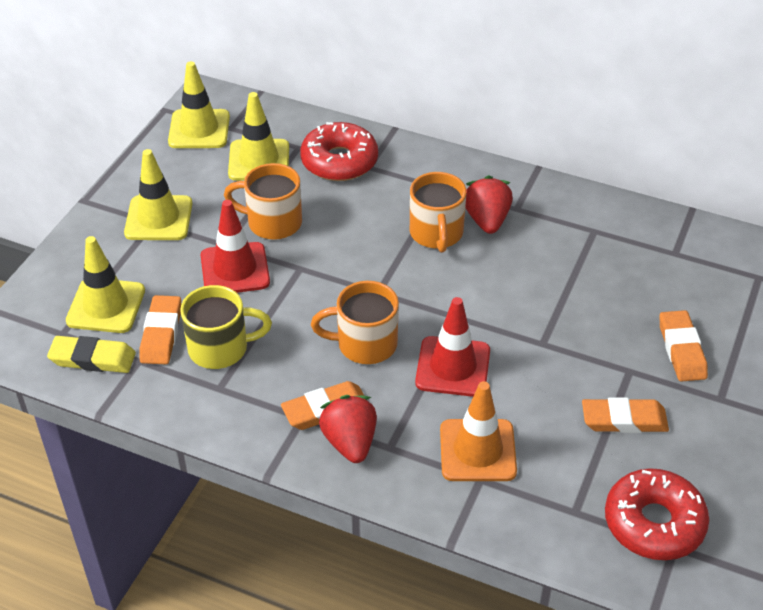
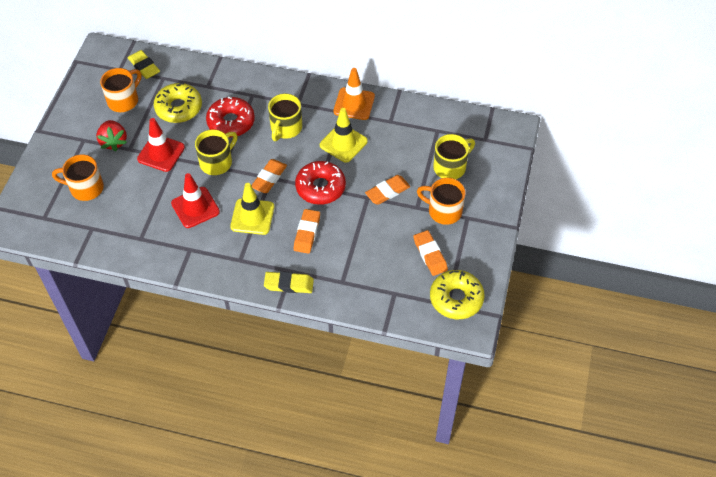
red strawberry: 2 -> 1
yellow donut: 0 -> 2
yellow eraser: 1 -> 2
yellow mug: 1 -> 3
yellow traffic cone: 4 -> 2

